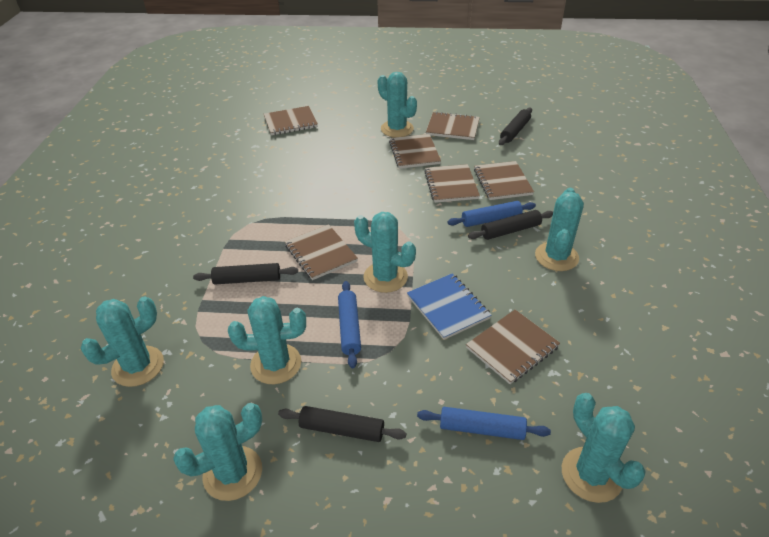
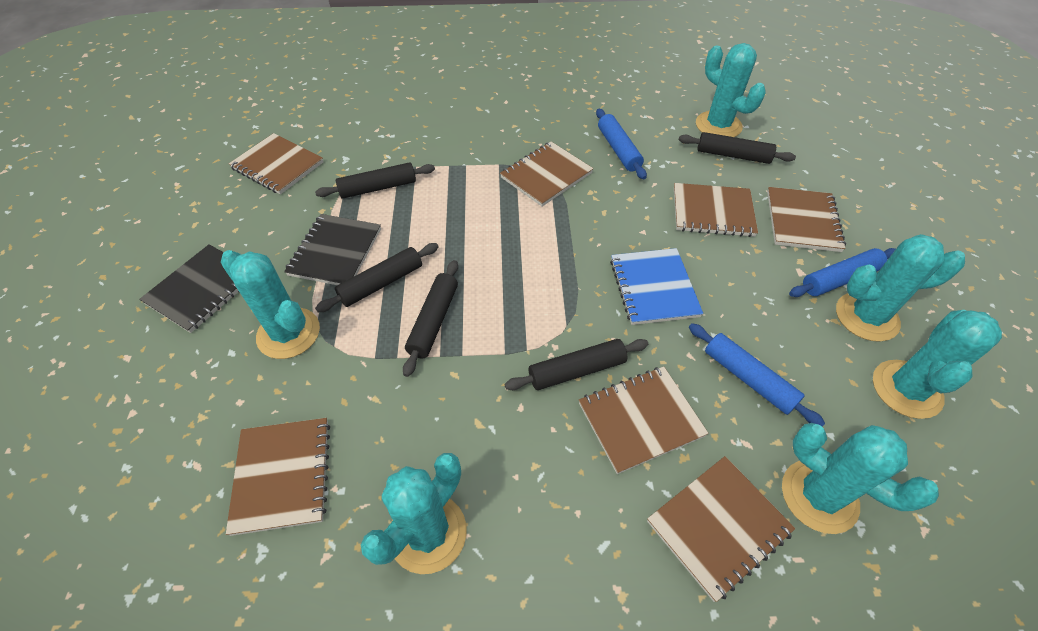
black notebook: 0 -> 2
black rolling pin: 4 -> 5
turquoise cactus: 7 -> 6

